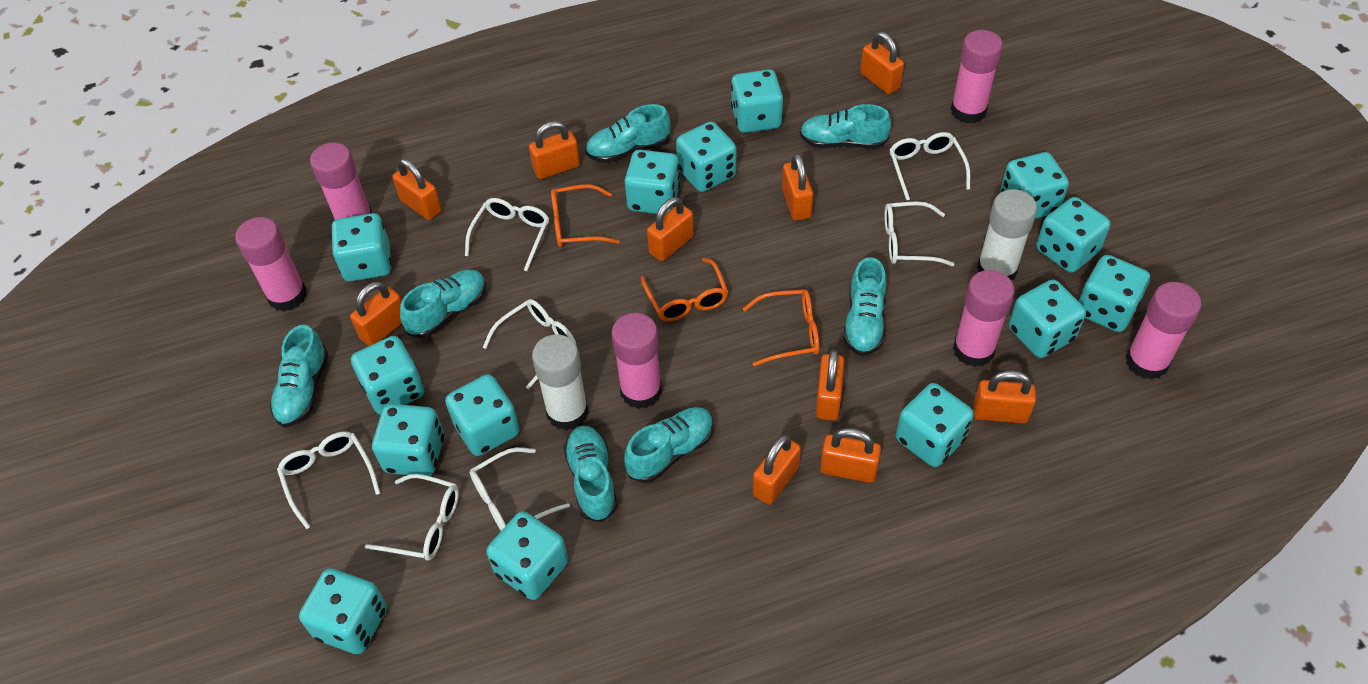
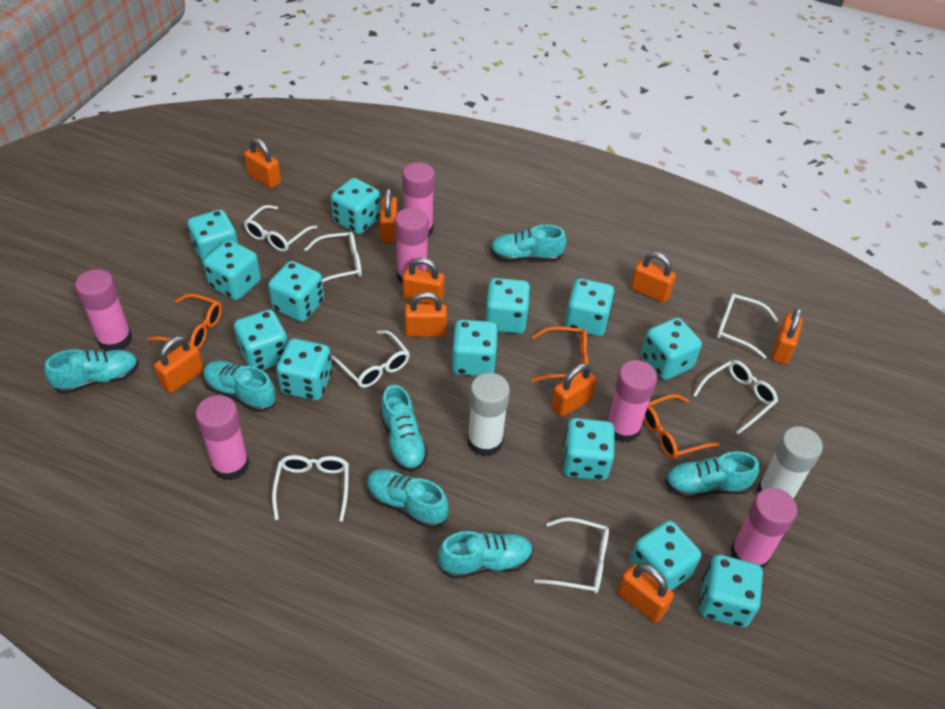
orange padlock: 10 -> 9
turquoise dice: 14 -> 13

